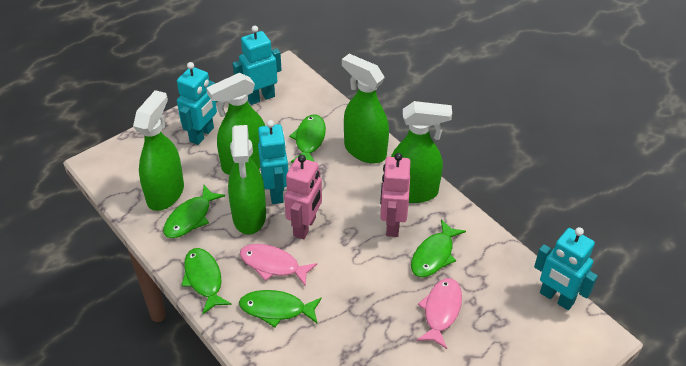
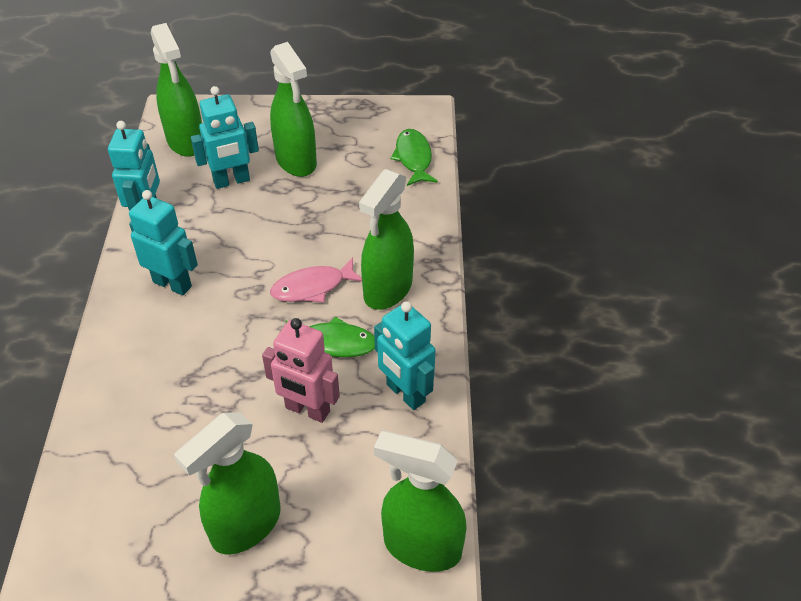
green fish: 5 -> 2
pink fish: 2 -> 1
pink robot: 2 -> 1

